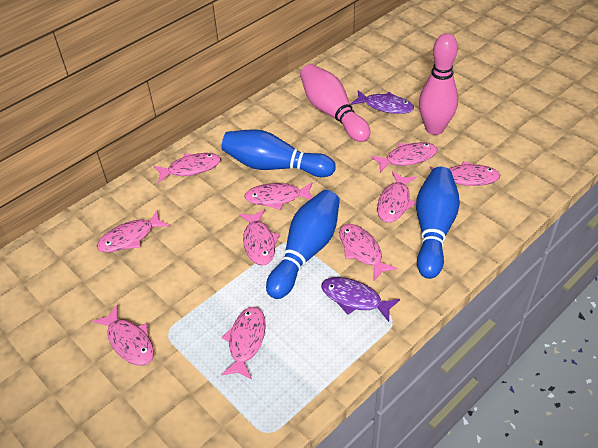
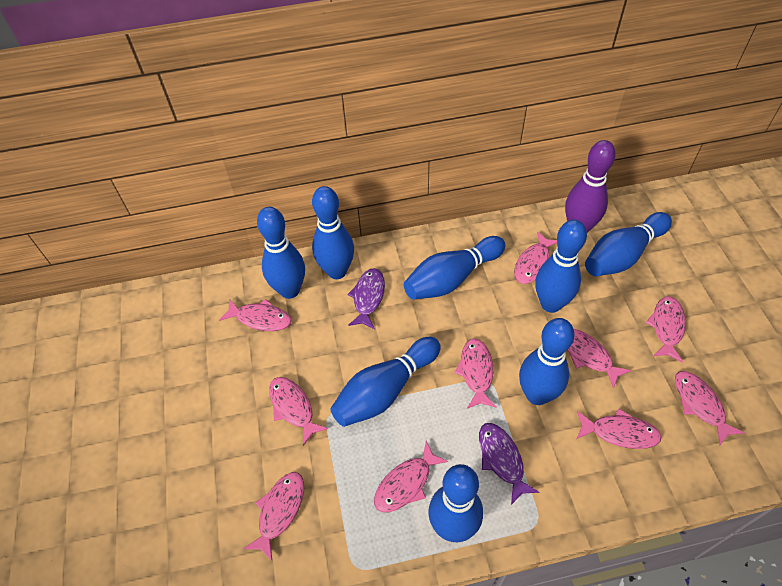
blue bowling pin: 3 -> 8
pink bowling pin: 2 -> 0
purple bowling pin: 0 -> 1

